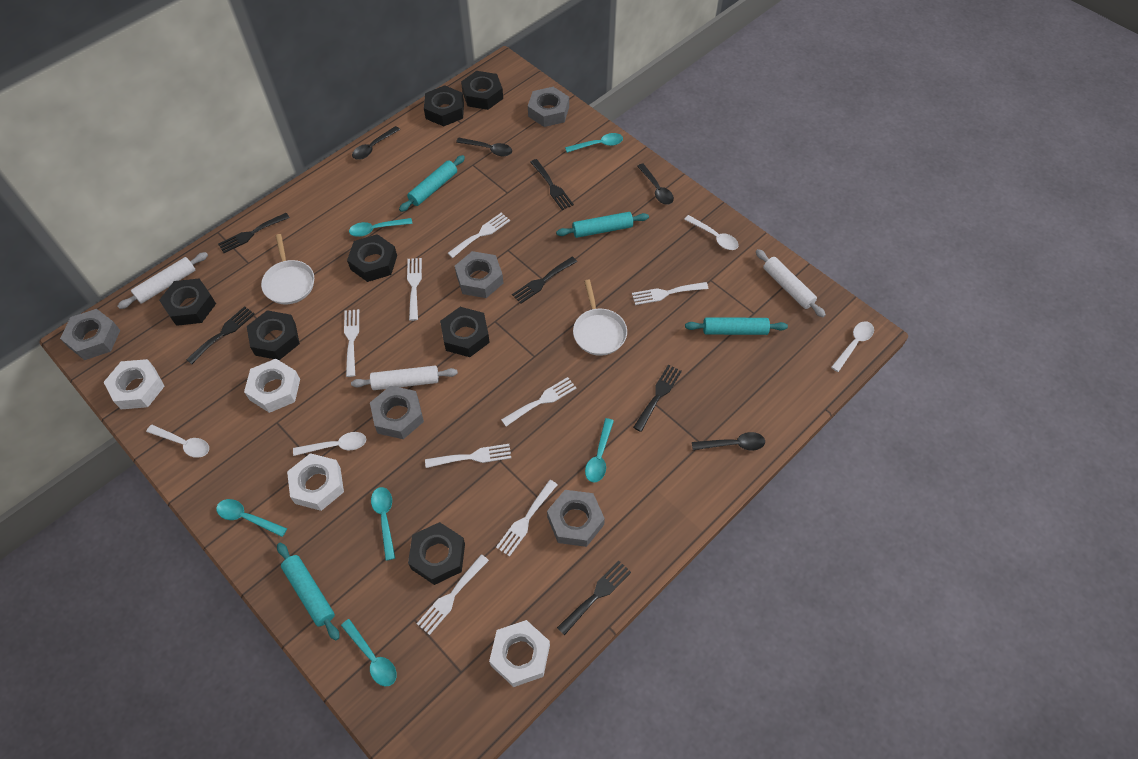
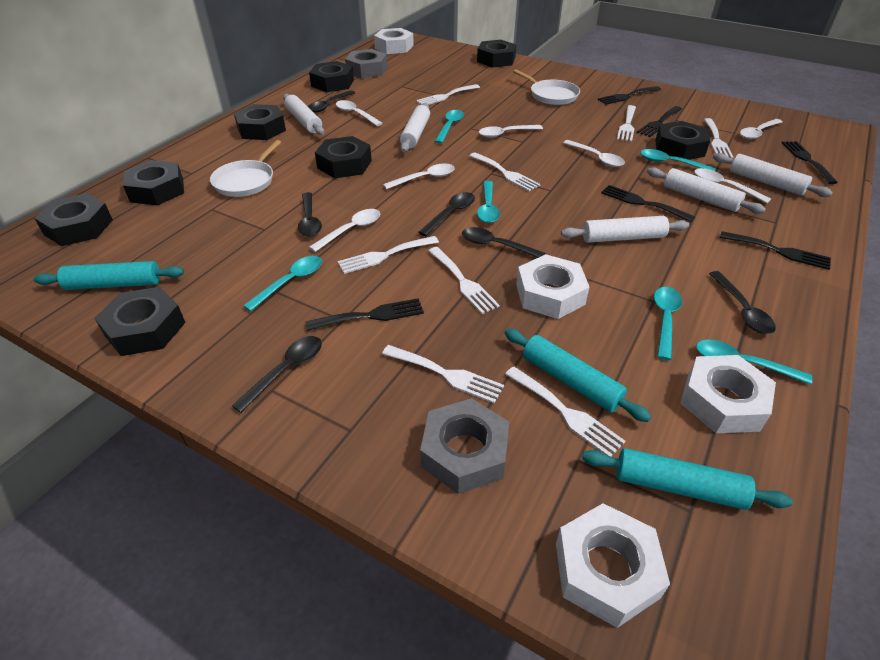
black nut: 7 -> 8
black spoon: 4 -> 6
grey nut: 5 -> 2
turquoise rolling pin: 4 -> 3
white rolling pin: 3 -> 5
white spoon: 4 -> 7

